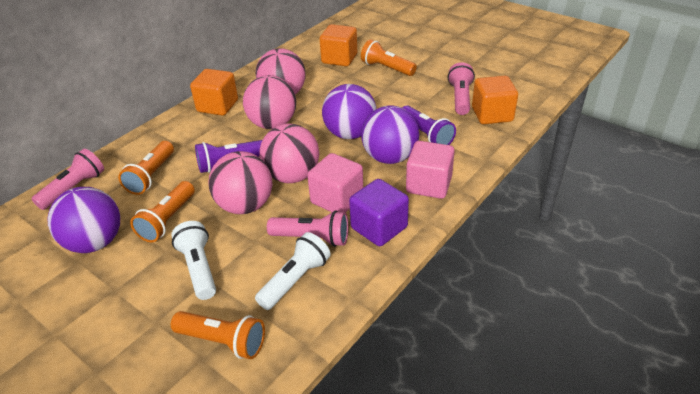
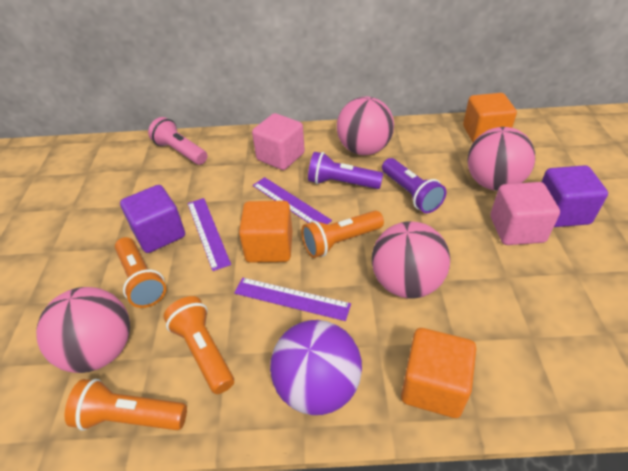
pink flashlight: 3 -> 1
purple ball: 3 -> 1
purple cube: 1 -> 2
purple ruler: 0 -> 3
white flashlight: 2 -> 0

